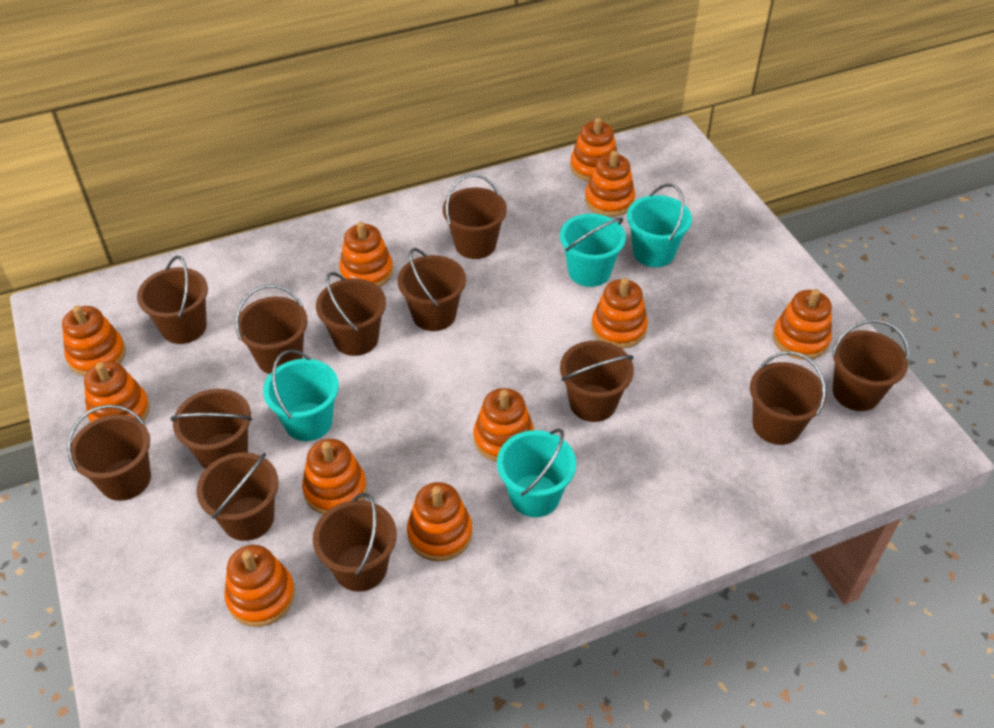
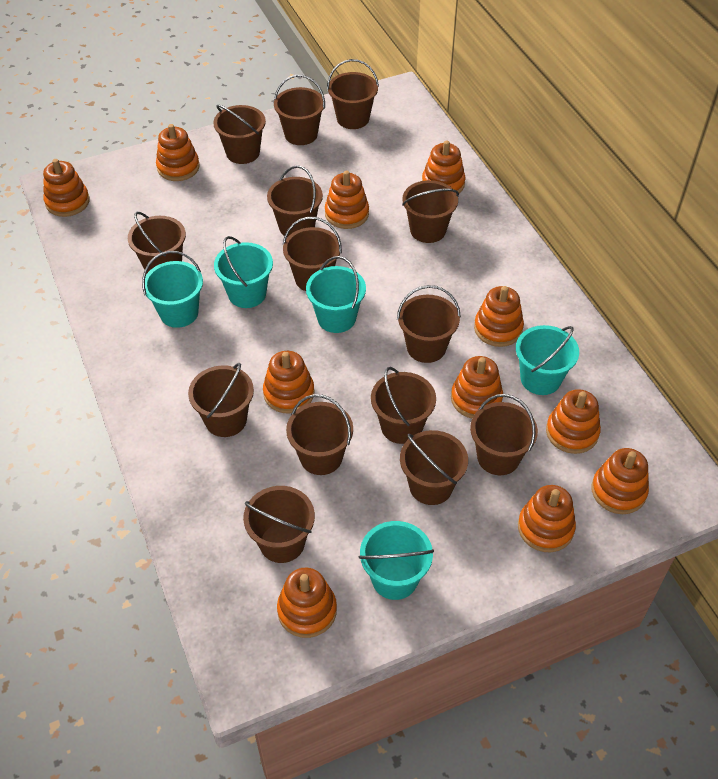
brown bucket: 12 -> 14
turquoise bucket: 4 -> 5

